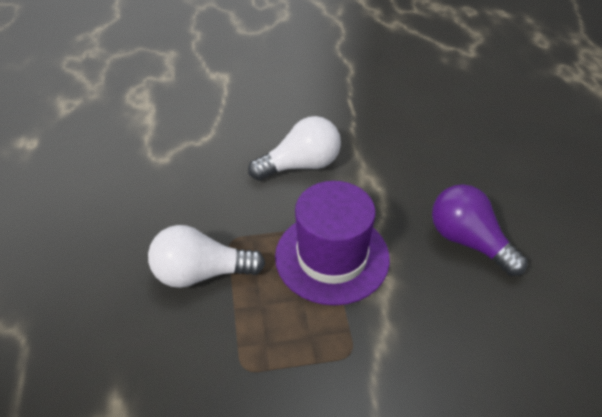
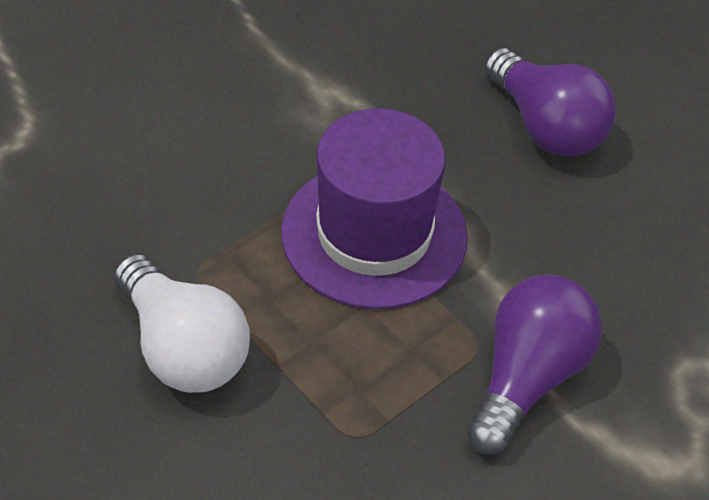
purple light bulb: 1 -> 2
white light bulb: 2 -> 1

